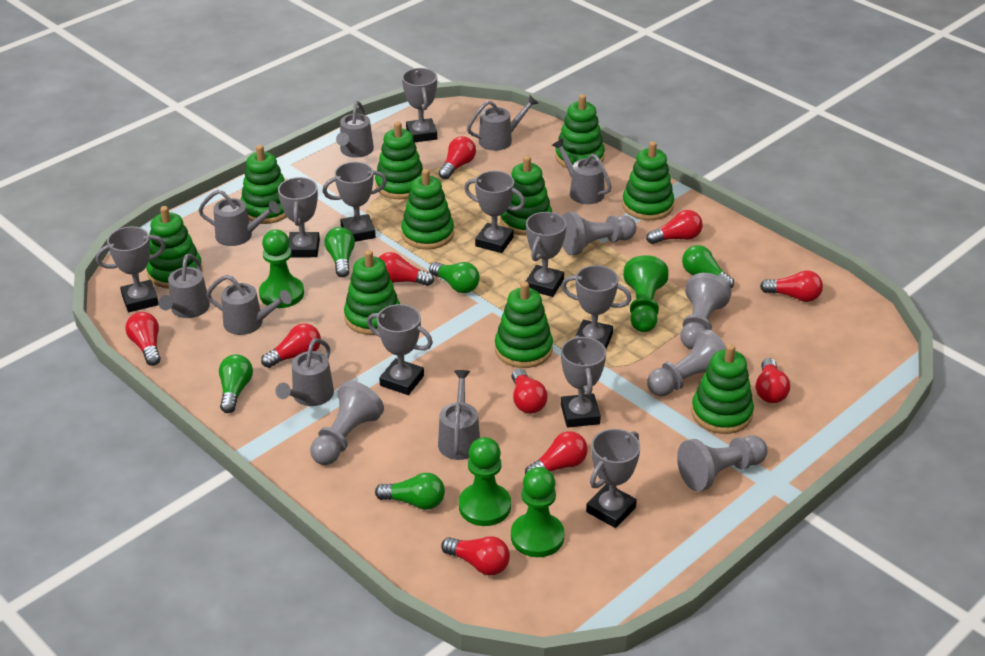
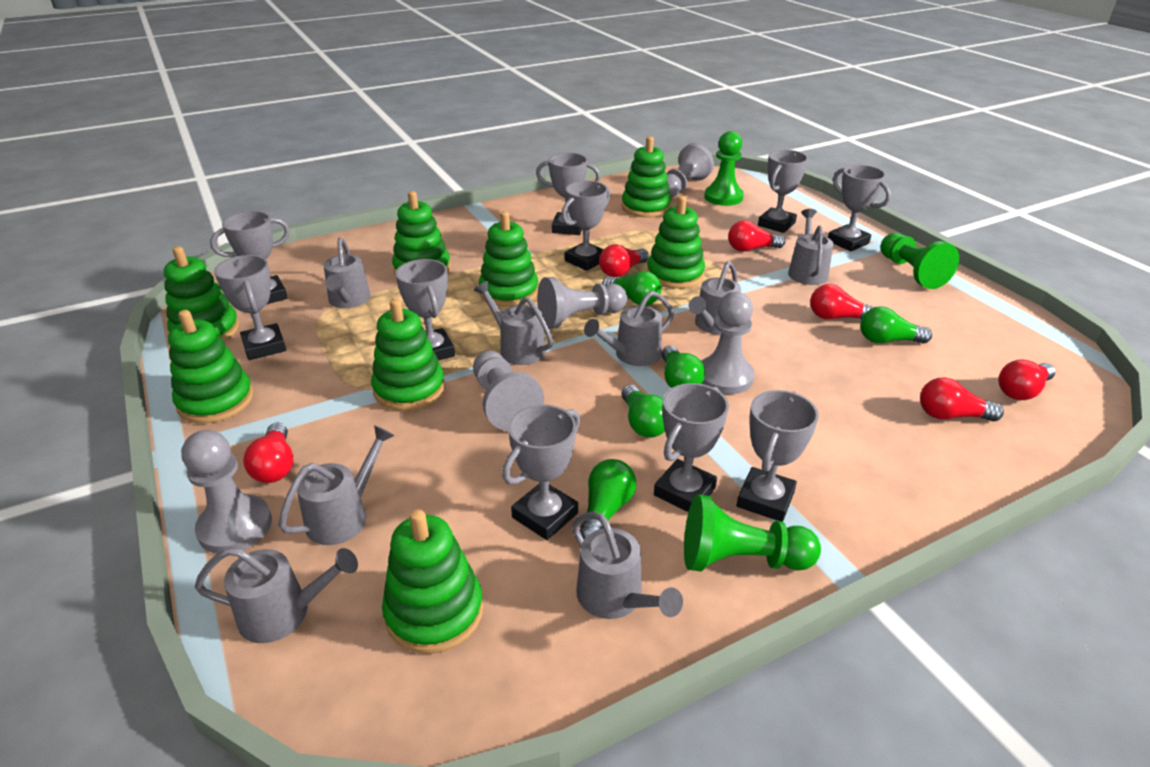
green pawn: 4 -> 3
green stacking toy: 10 -> 8
red light bulb: 10 -> 6

